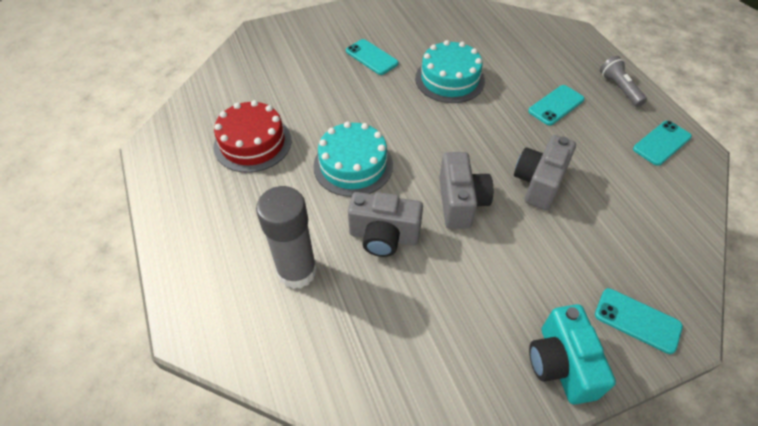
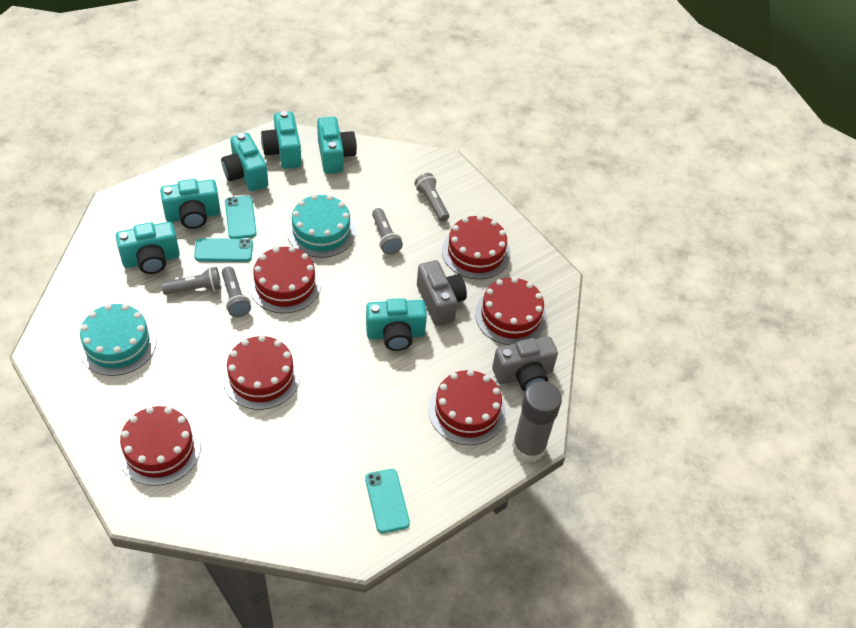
grey camera: 3 -> 2
grey flashlight: 1 -> 4
red cake: 1 -> 6
turquoise camera: 1 -> 6
turquoise phone: 4 -> 3

